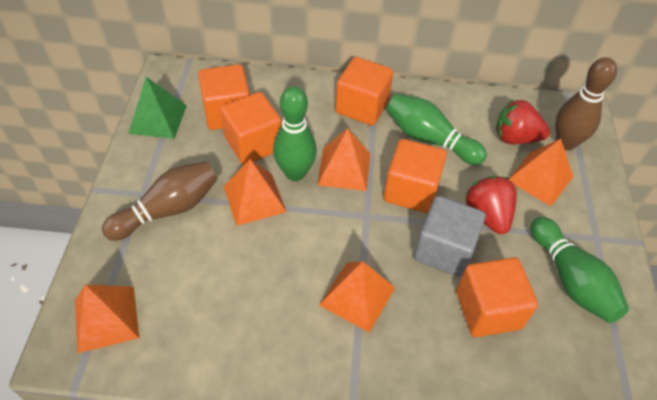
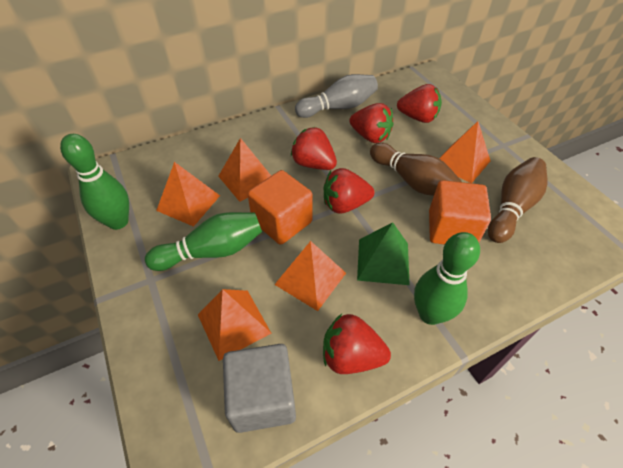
grey bowling pin: 0 -> 1
orange cube: 5 -> 2
red strawberry: 2 -> 5

